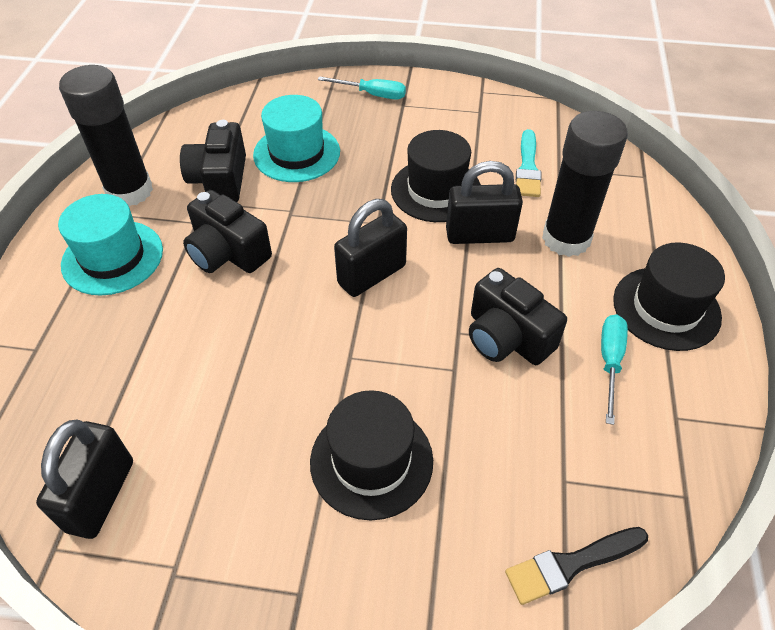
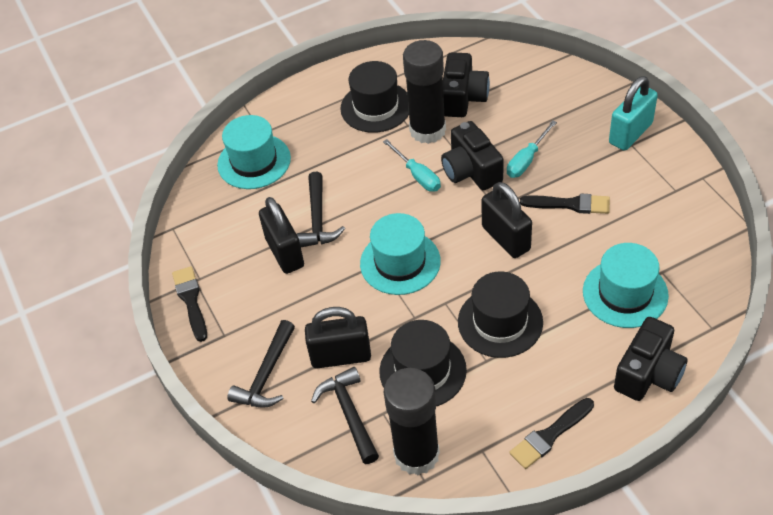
black brush: 1 -> 3
black hammer: 0 -> 3
turquoise brush: 1 -> 0
turquoise hat: 2 -> 3
turquoise padlock: 0 -> 1

